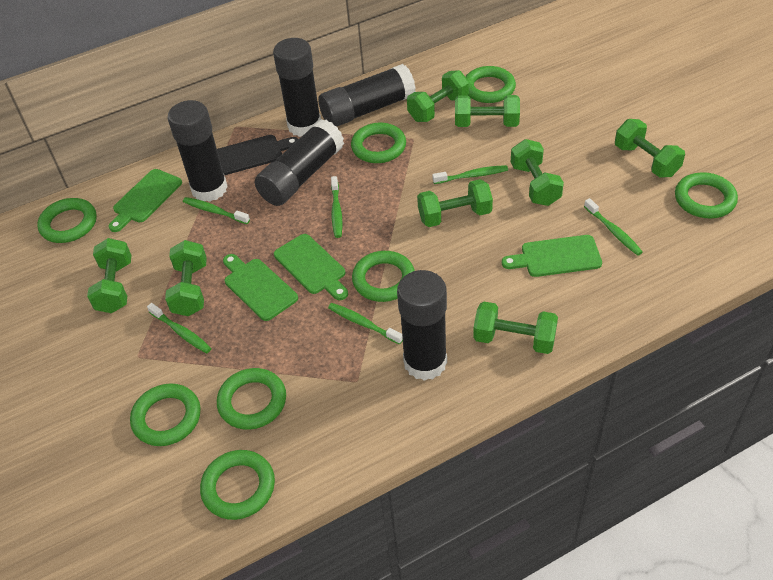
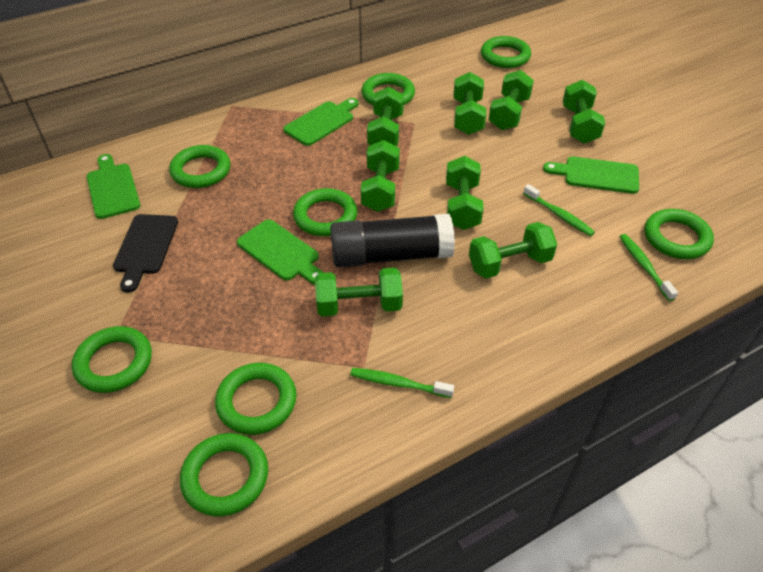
black glue stick: 5 -> 1
green toothbrush: 6 -> 3

